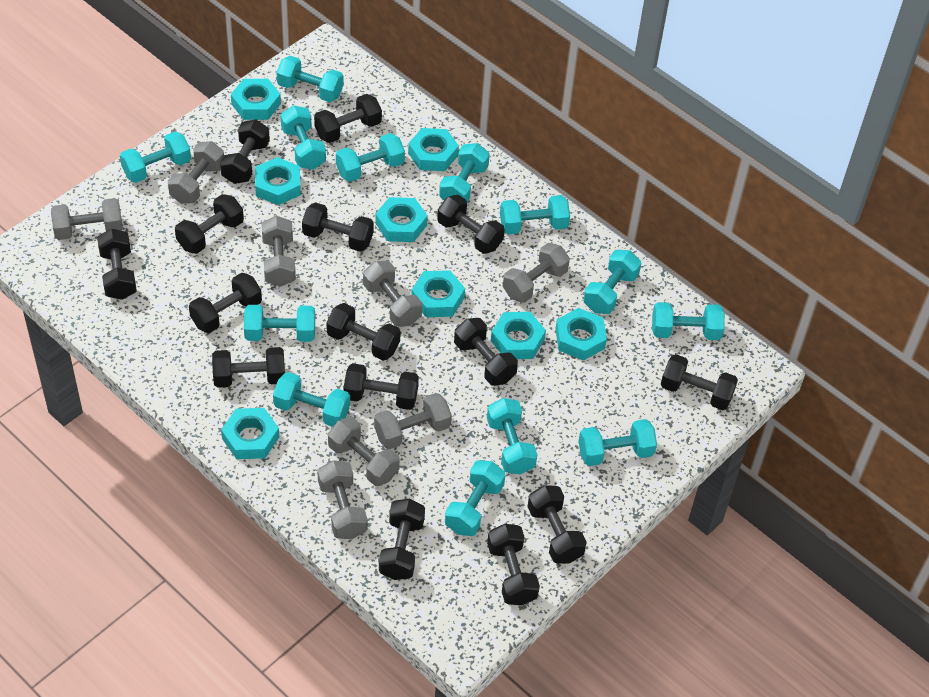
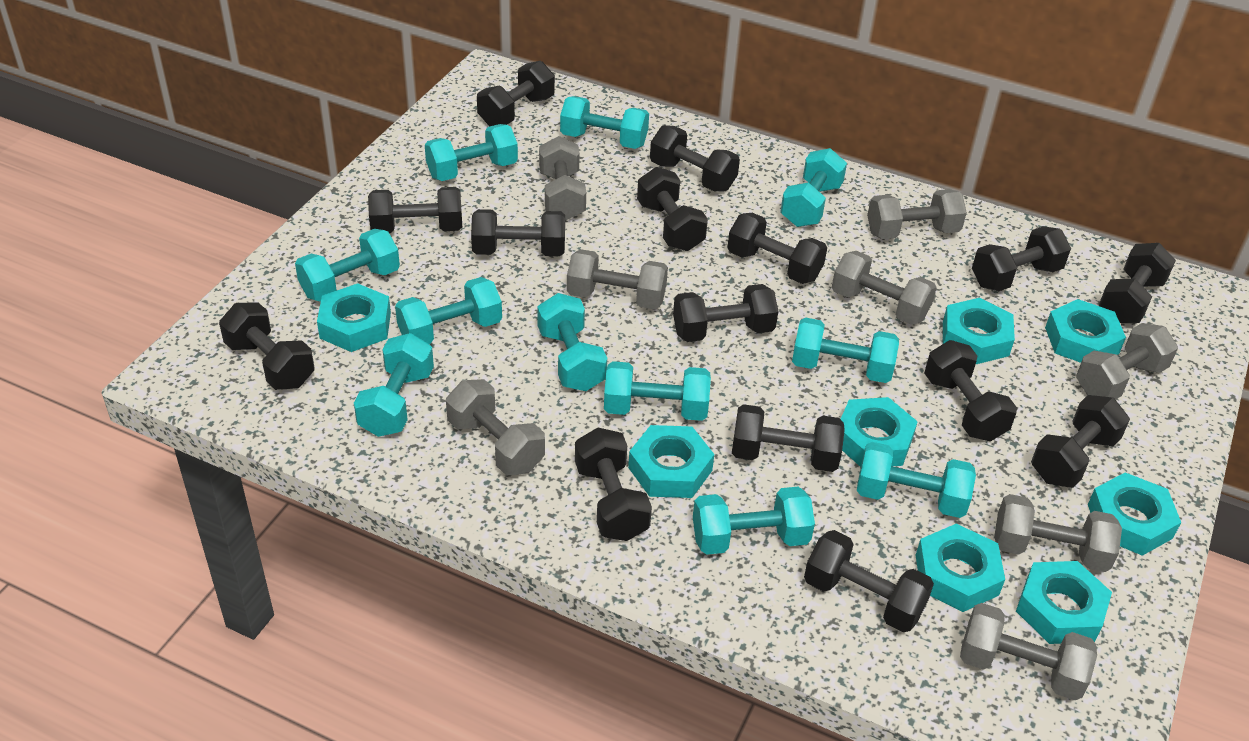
turquoise dumbbell: 13 -> 11

